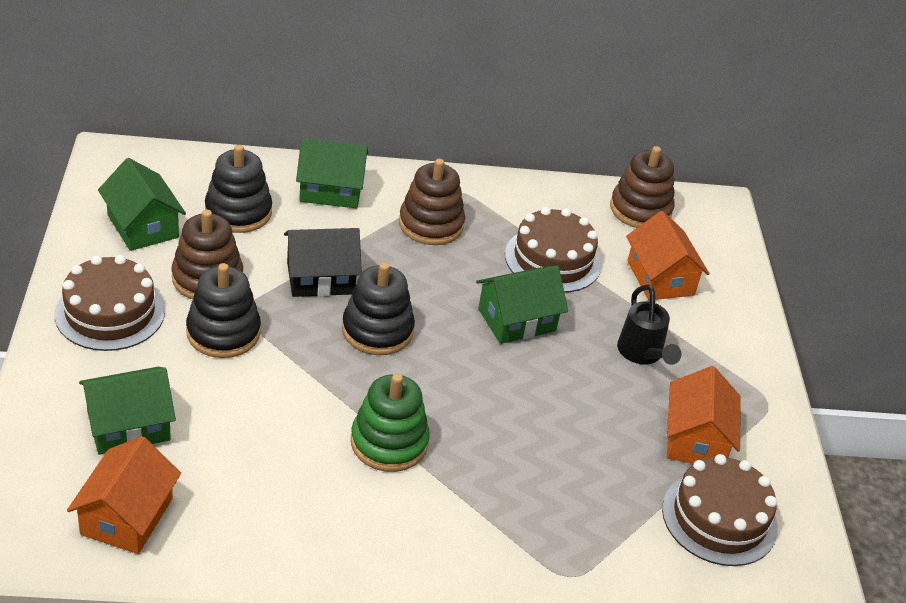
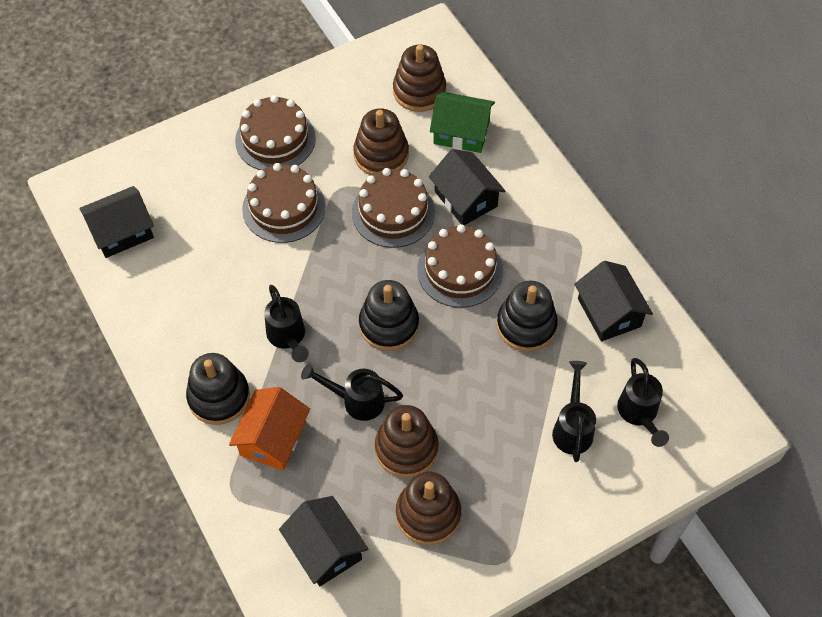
black house: 1 -> 4
black watering can: 1 -> 4
brown cake: 3 -> 4
brown stacking toy: 3 -> 4
green house: 4 -> 1
green stacking toy: 1 -> 0
orange house: 3 -> 1

